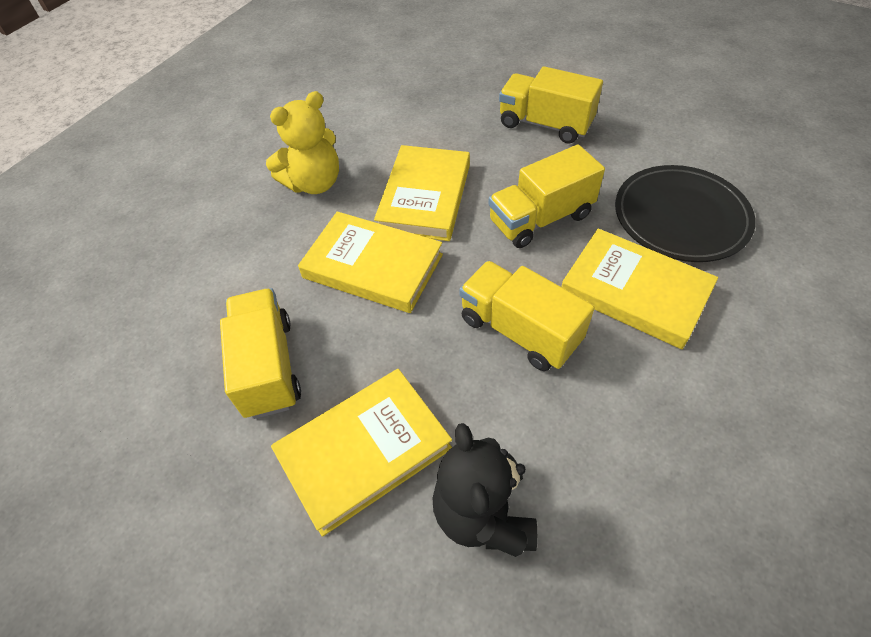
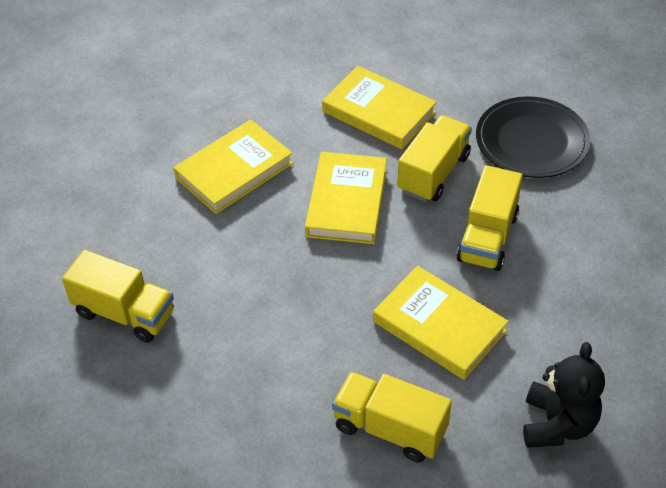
yellow teddy bear: 1 -> 0

